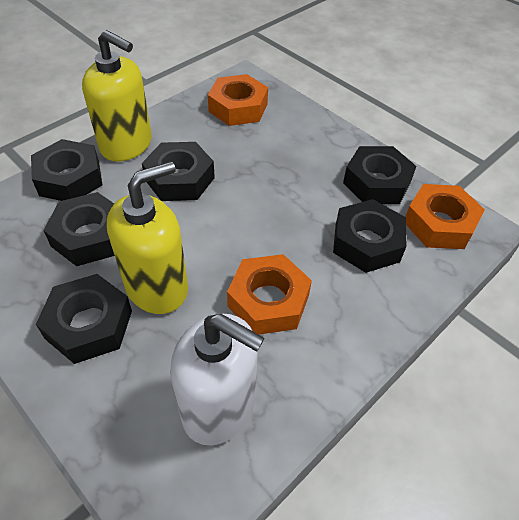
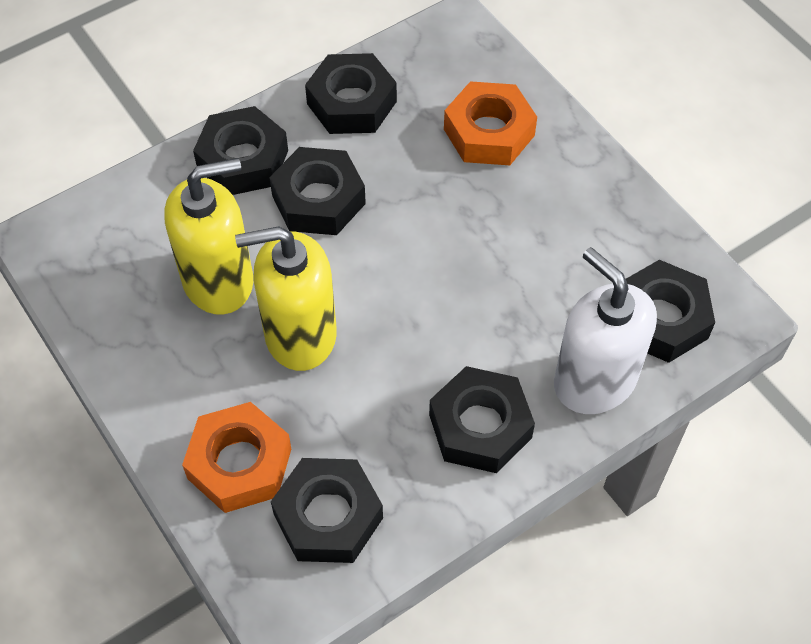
orange nut: 3 -> 2

